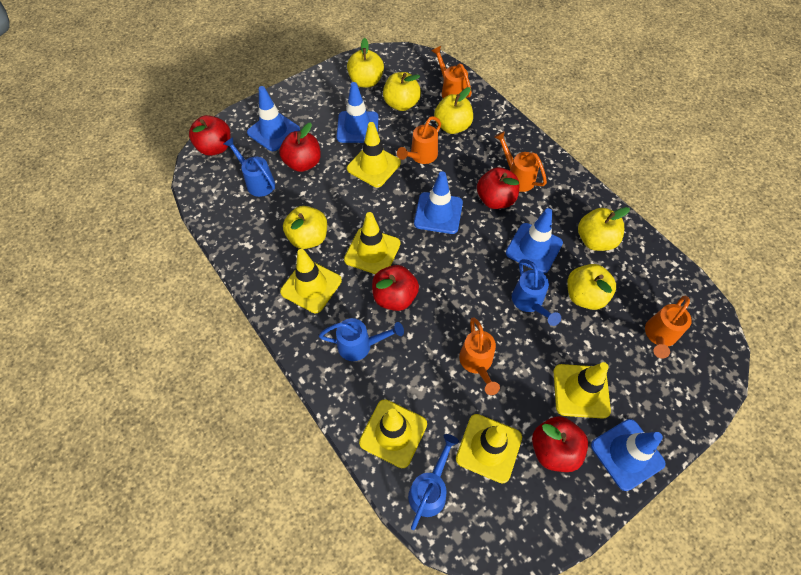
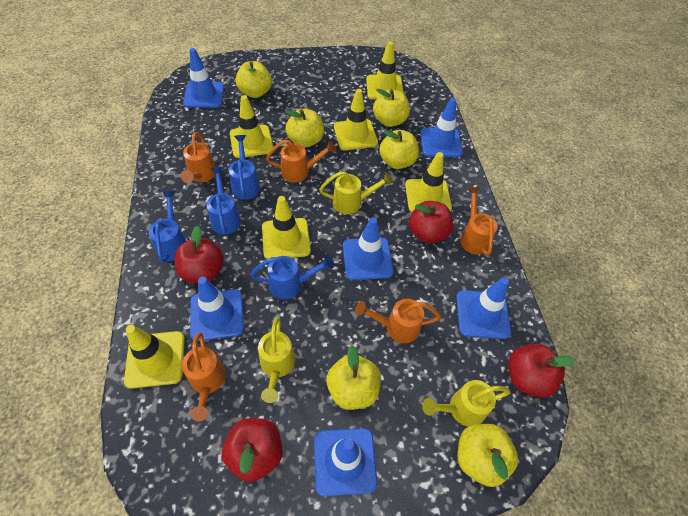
blue traffic cone: 5 -> 6
red apple: 5 -> 4
yellow watering can: 0 -> 3

